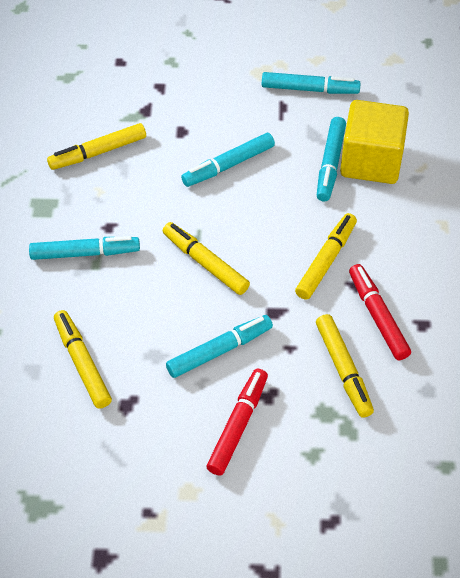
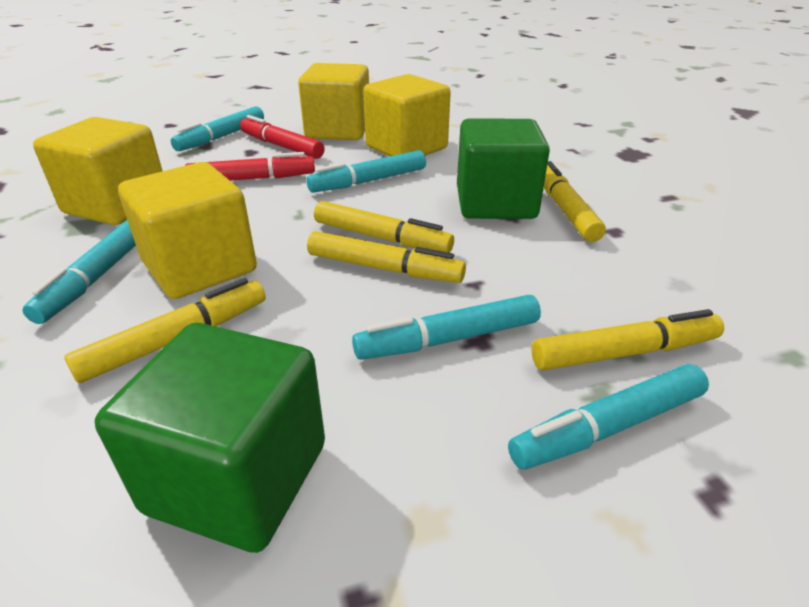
green cube: 0 -> 2
yellow cube: 1 -> 4

